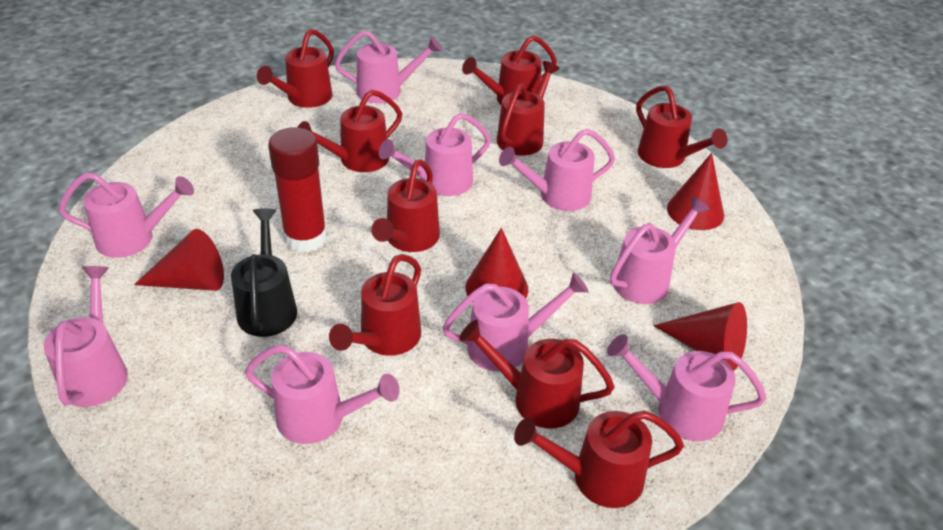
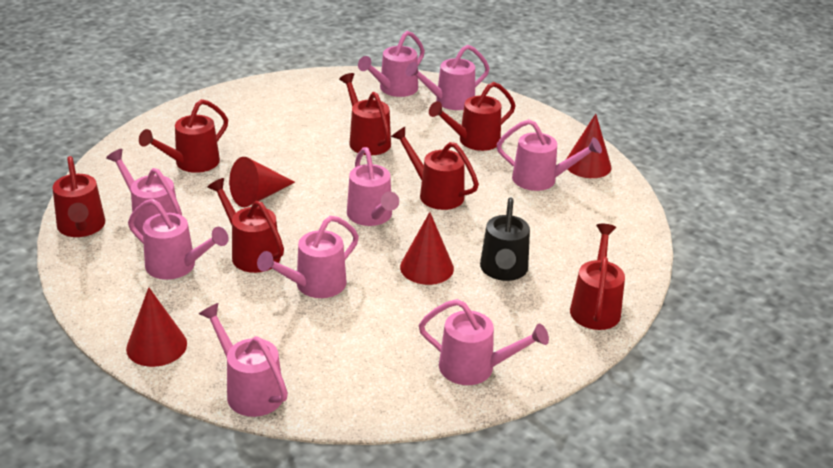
red glue stick: 1 -> 0
red watering can: 9 -> 7

